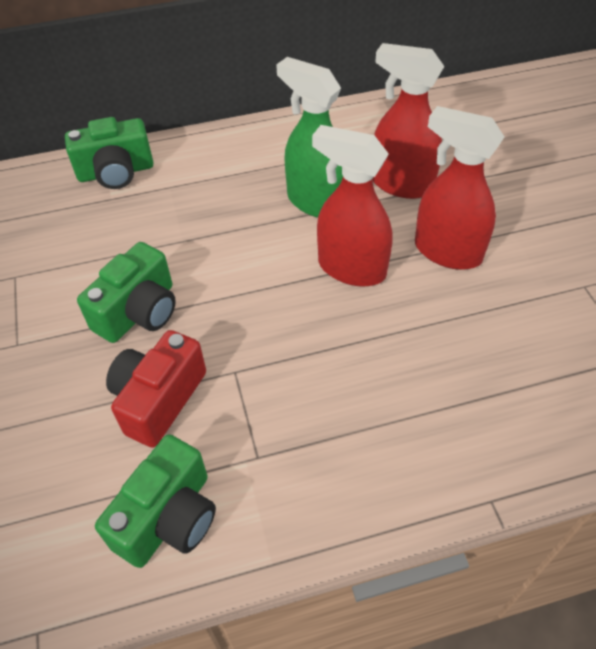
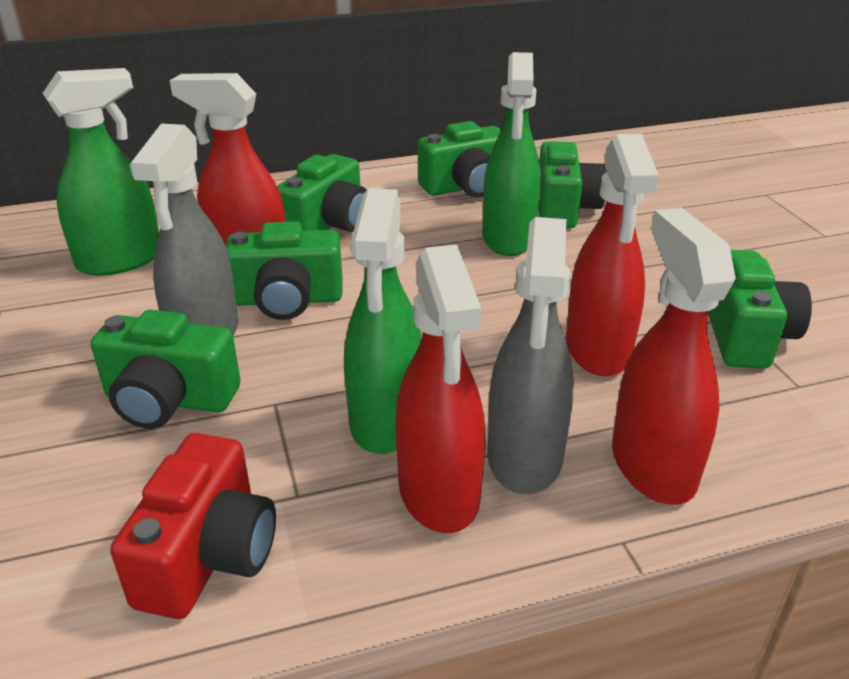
green camera: 3 -> 6
green spray bottle: 1 -> 3
grey spray bottle: 0 -> 2
red spray bottle: 3 -> 4

